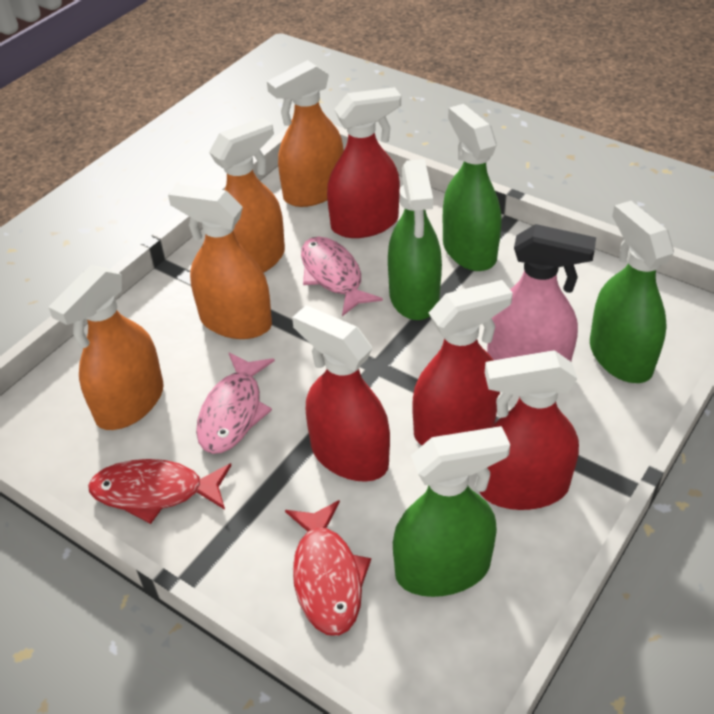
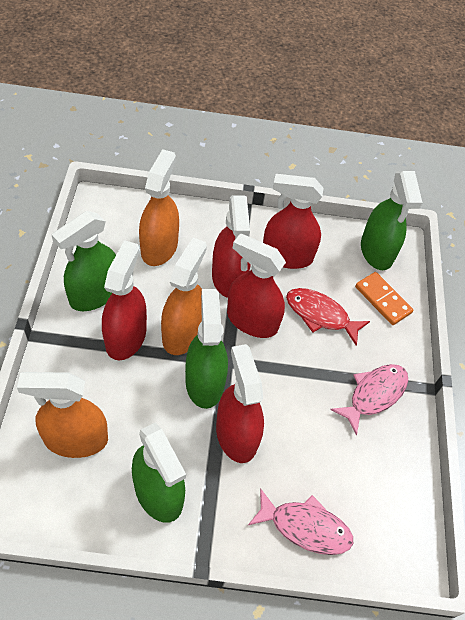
orange domino: 0 -> 1
orange spray bottle: 4 -> 3
pink spray bottle: 1 -> 0
red fish: 2 -> 1
red spray bottle: 4 -> 5

